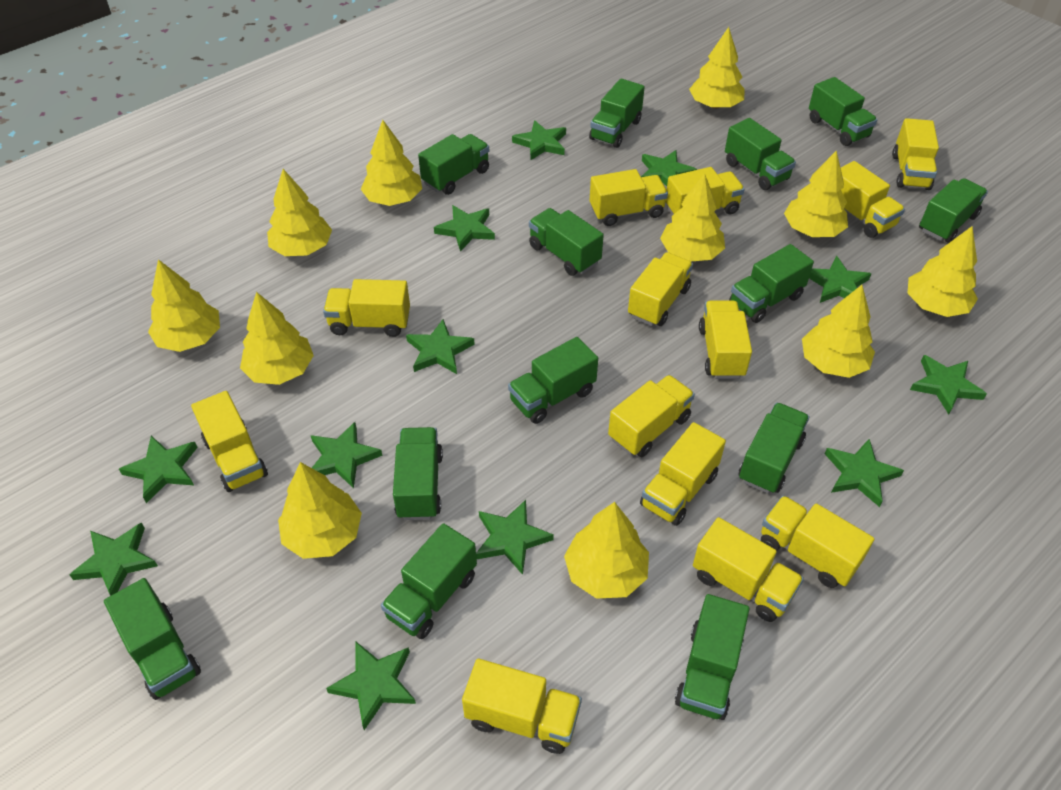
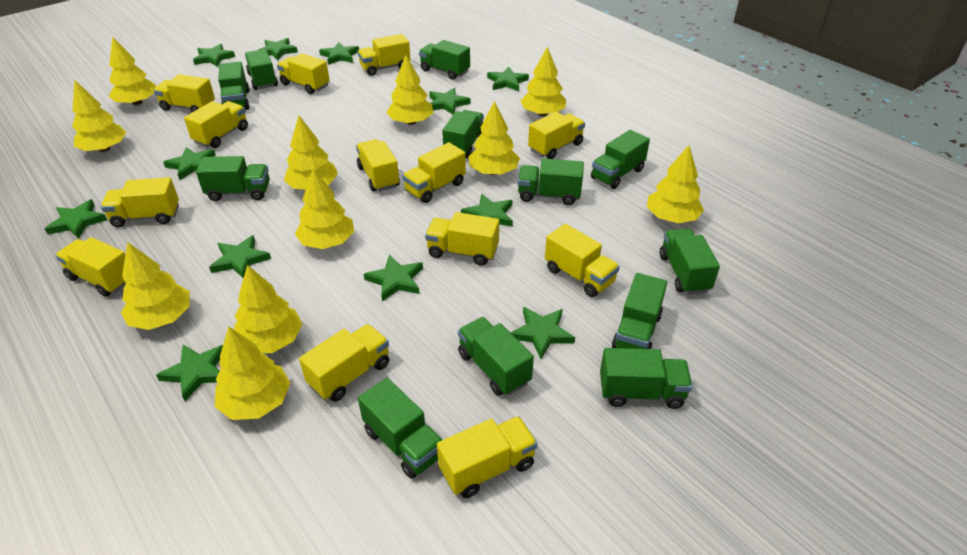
green truck: 13 -> 12

